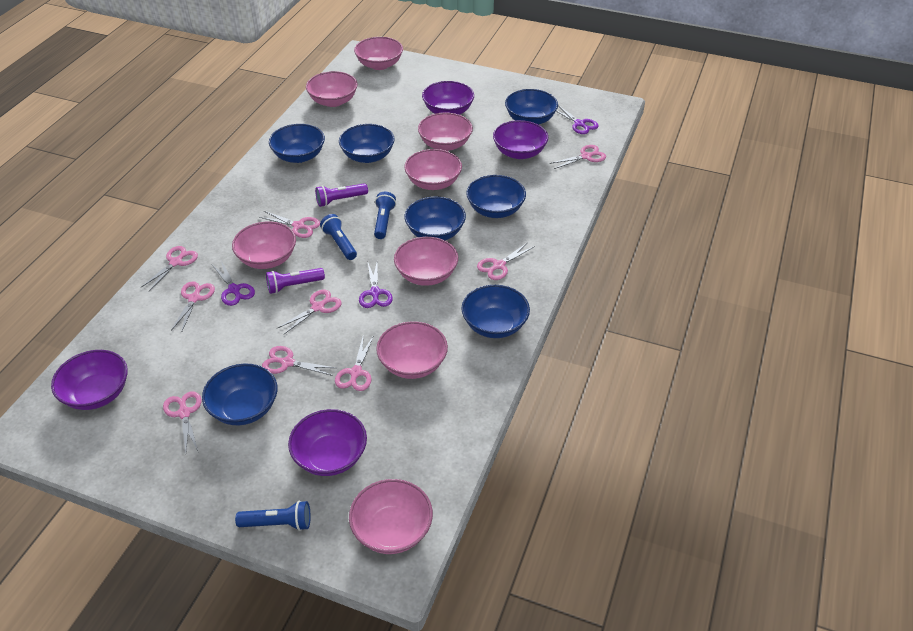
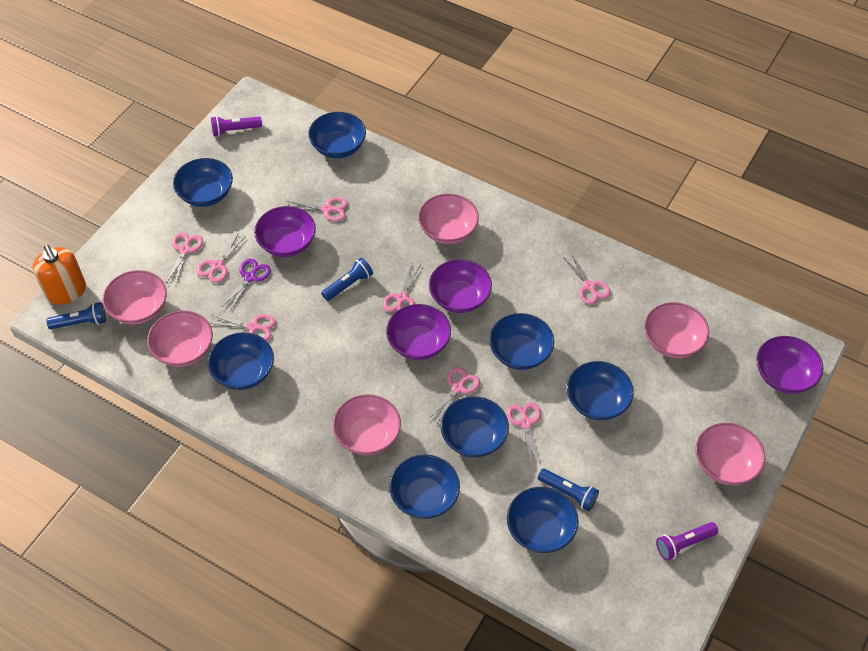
blue bowl: 7 -> 8
orange soap dispenser: 0 -> 1
pink bowl: 8 -> 6
pink scissors: 9 -> 8
purple scissors: 3 -> 1

